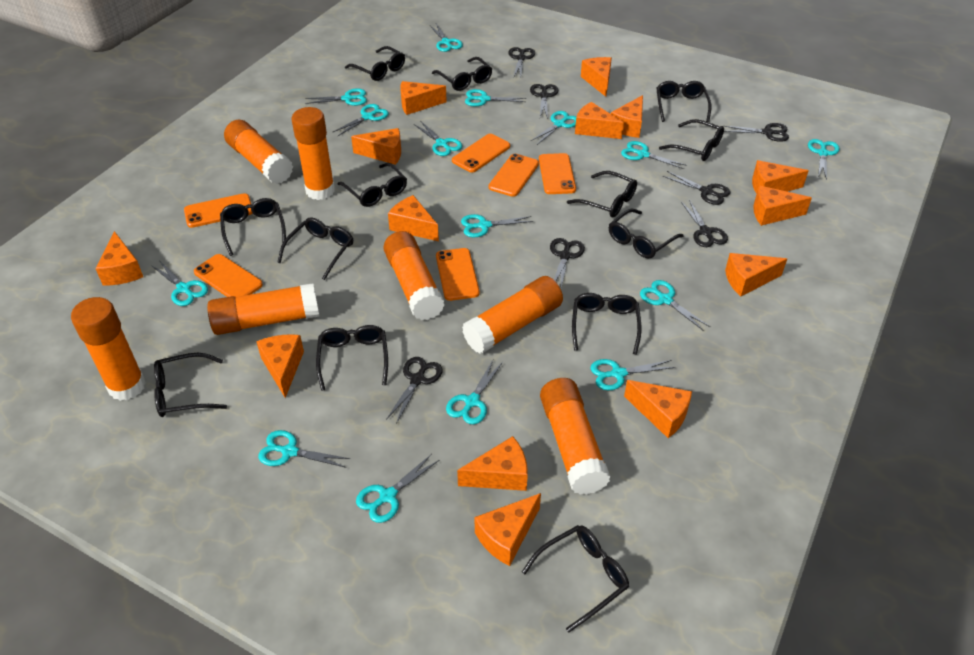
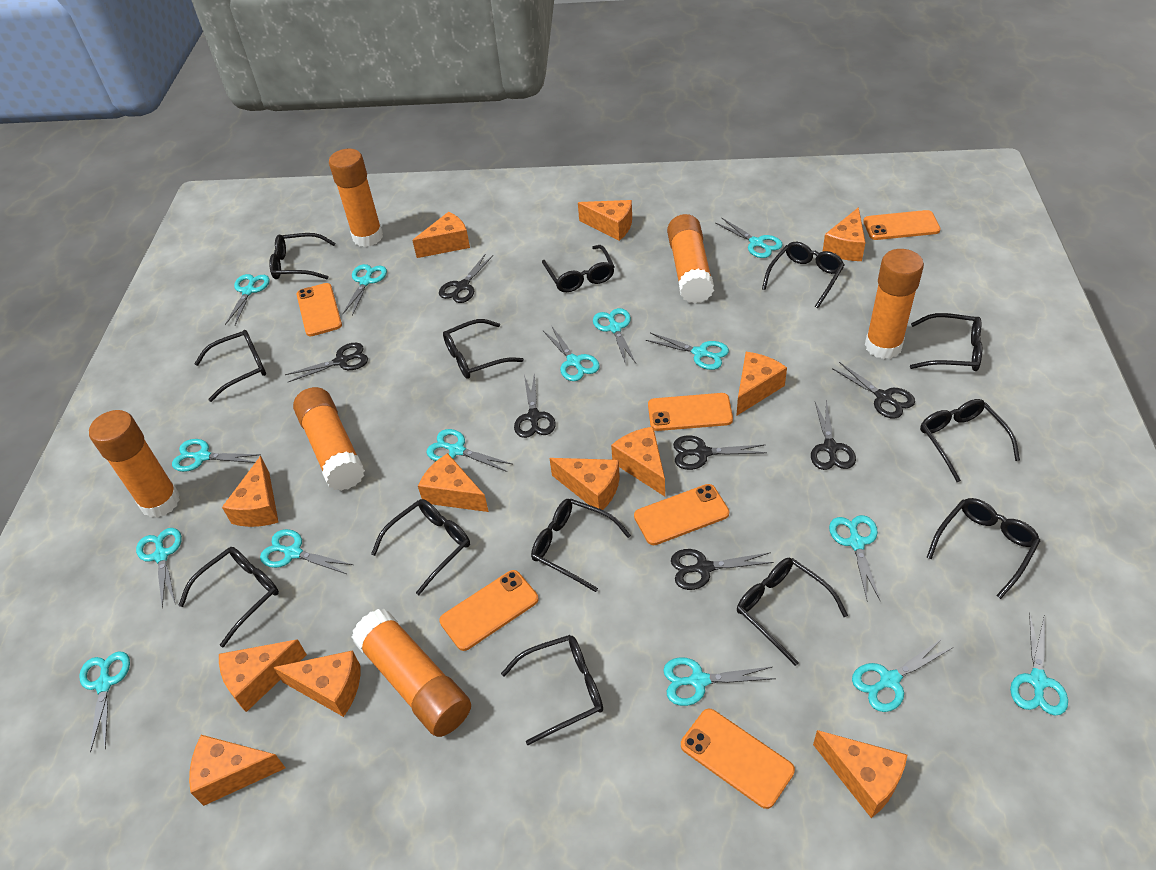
orange cheese: 14 -> 12
orange glue stick: 7 -> 6

